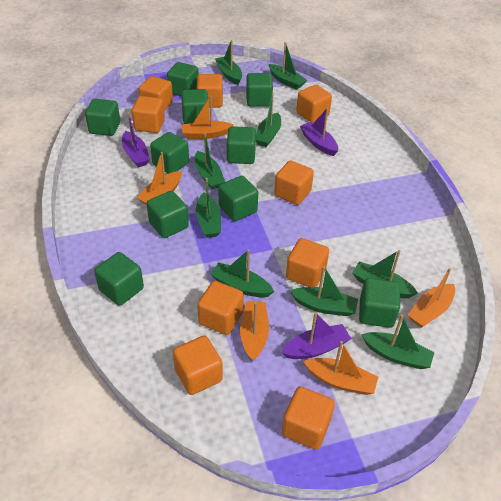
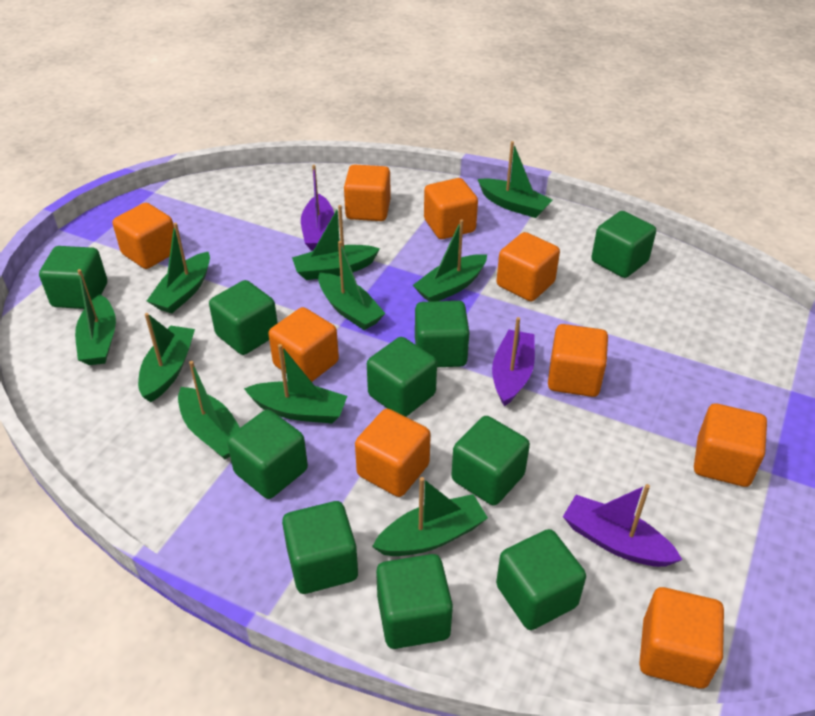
green boat: 9 -> 10
orange boat: 5 -> 0

